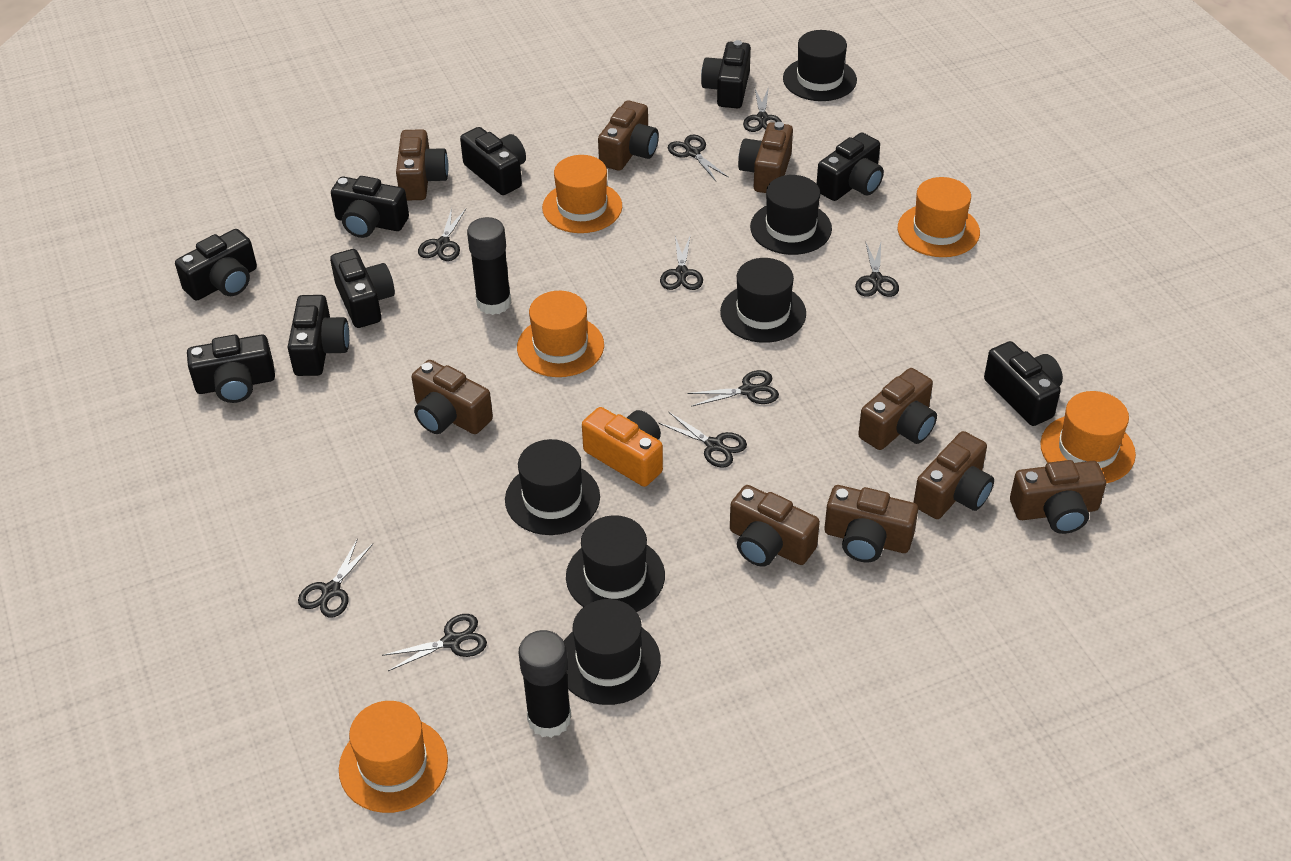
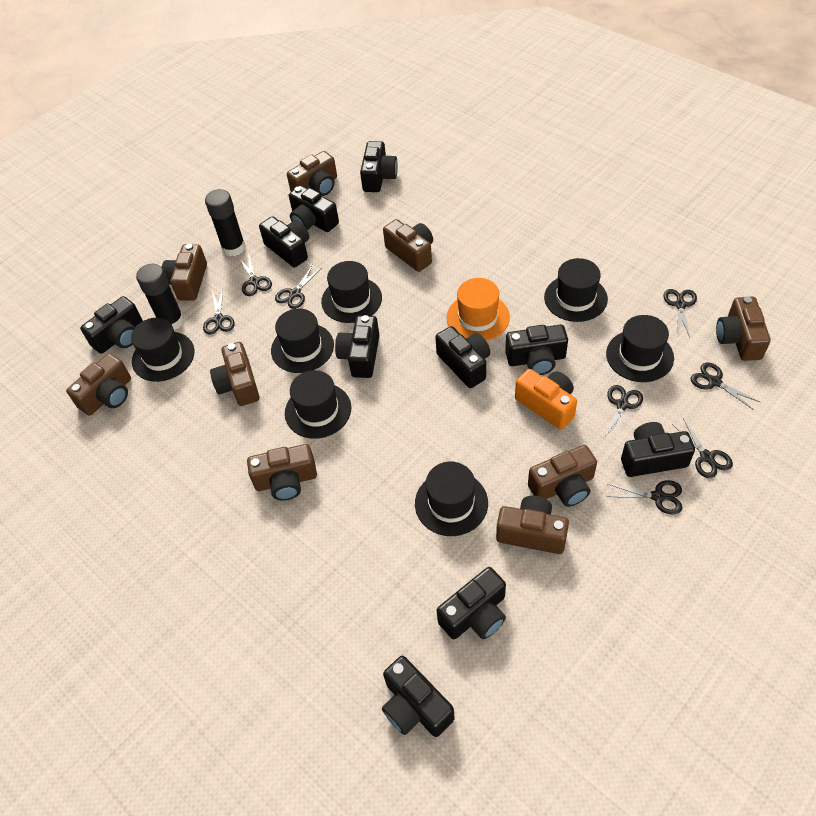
black camera: 9 -> 10
black hat: 6 -> 7
black scissors: 9 -> 8
orange hat: 5 -> 1

